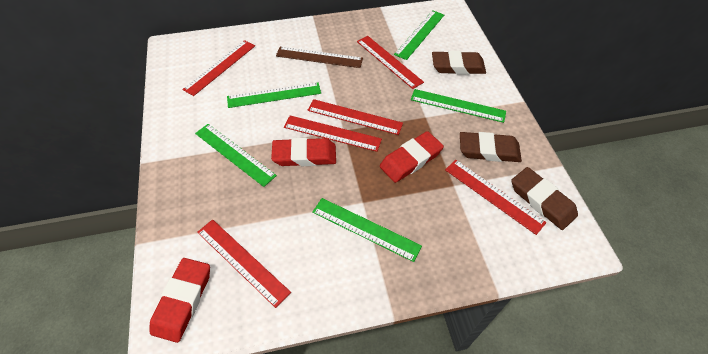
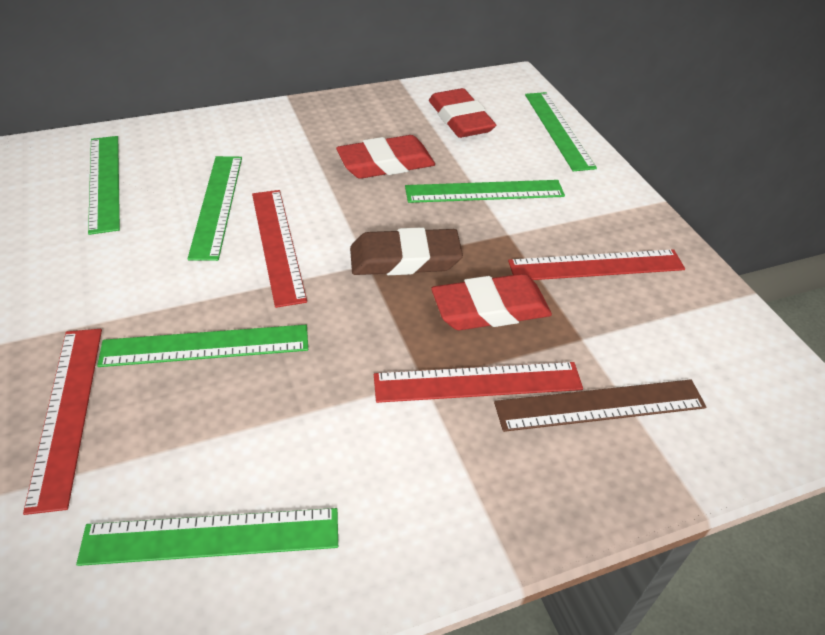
brown eraser: 3 -> 1
green ruler: 5 -> 6
red ruler: 6 -> 4

